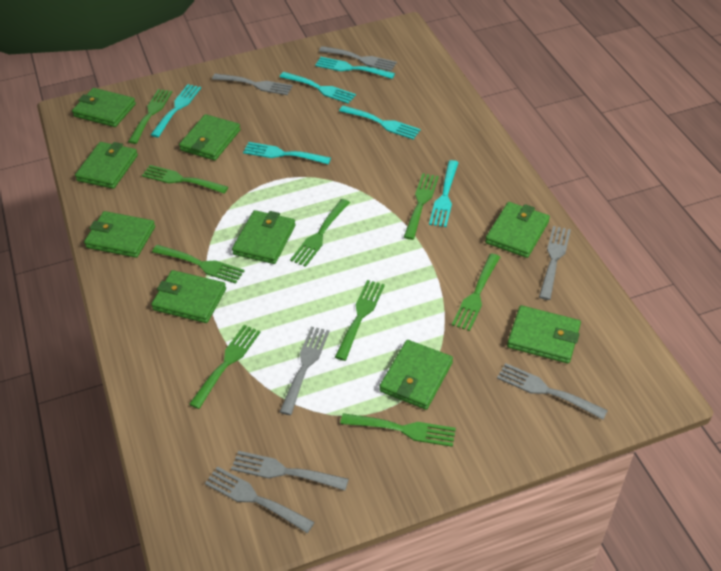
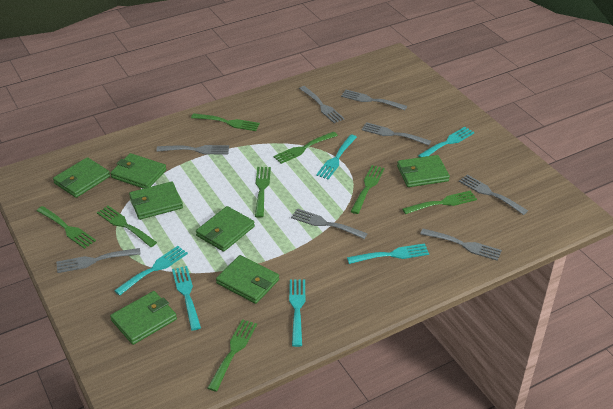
green fork: 9 -> 8
green wallet: 9 -> 7
grey fork: 7 -> 8

